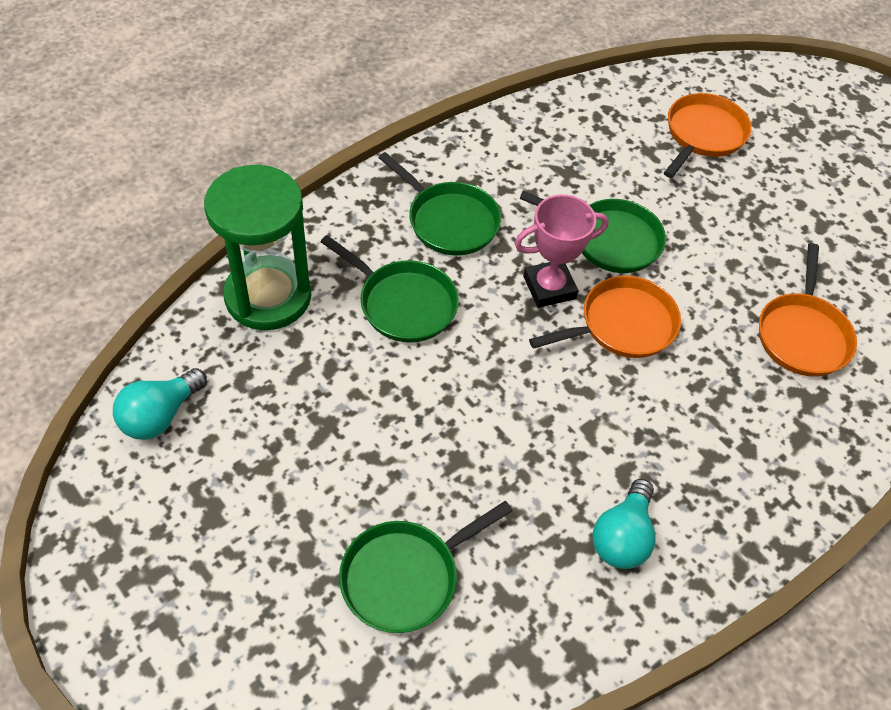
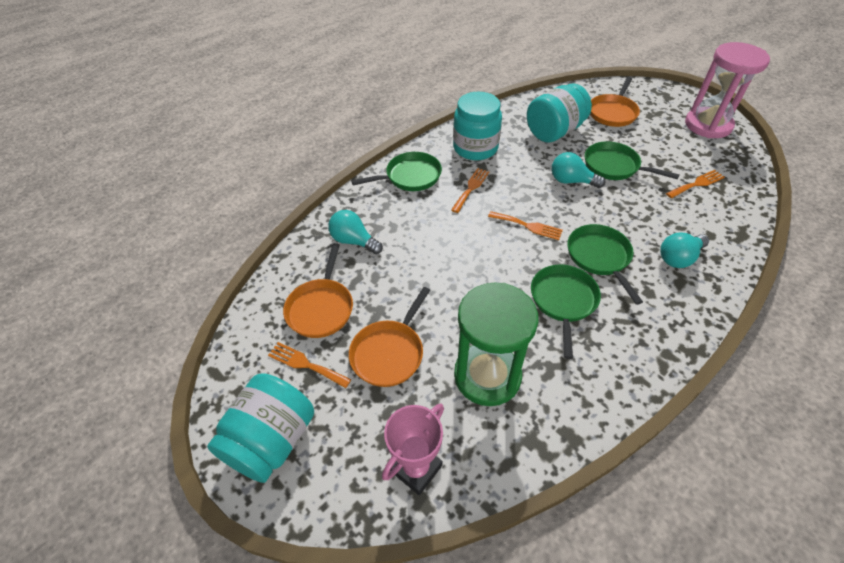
orange fork: 0 -> 4
pink hourglass: 0 -> 1
turquoise jar: 0 -> 3
turquoise light bulb: 2 -> 3

